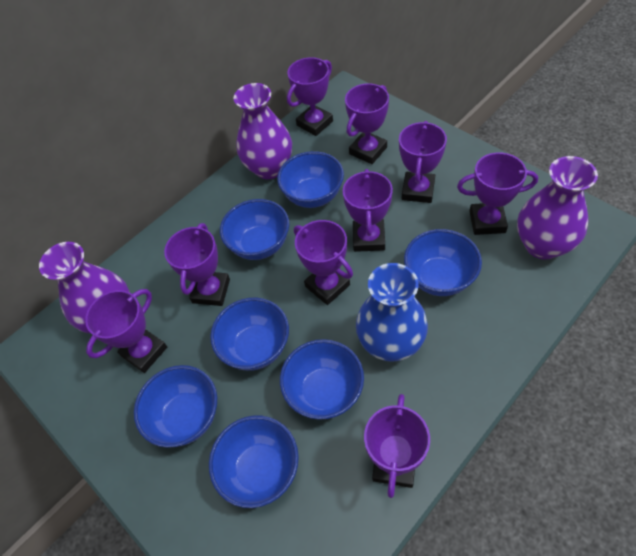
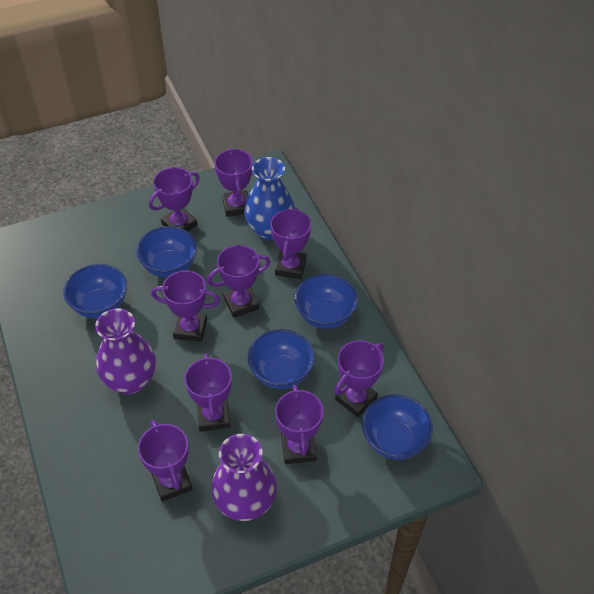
blue bowl: 7 -> 5
purple vase: 3 -> 2

